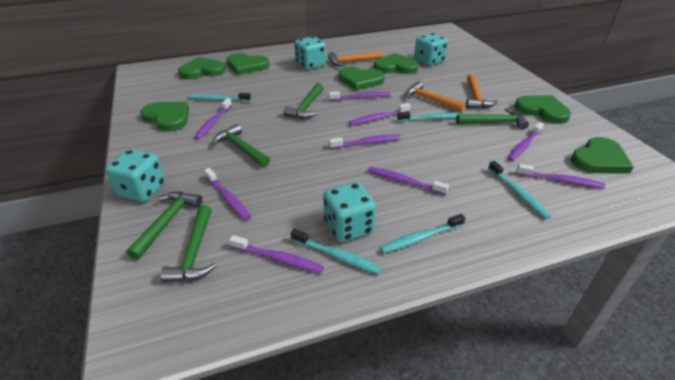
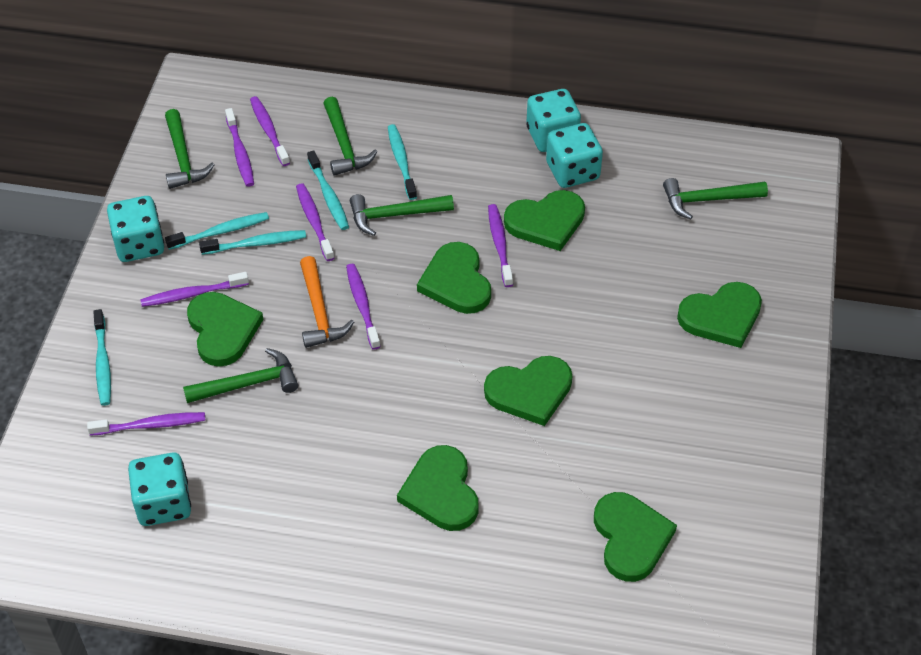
orange hammer: 3 -> 1
purple toothbrush: 9 -> 7

